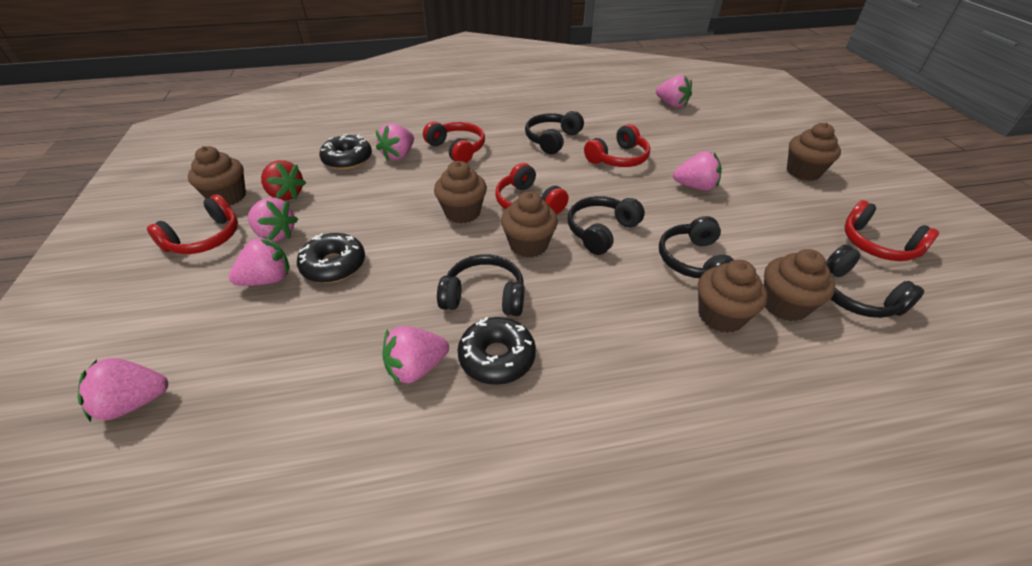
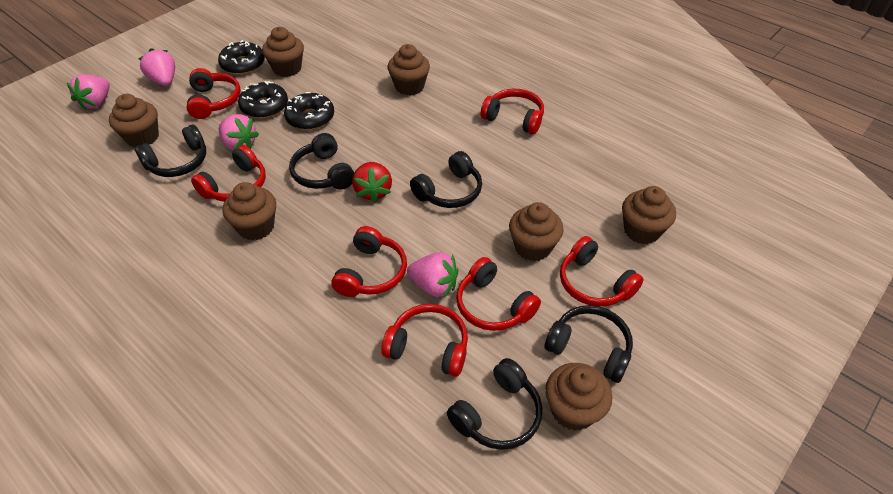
brown cupcake: 6 -> 7
pink strawberry: 7 -> 4
red headphones: 5 -> 7

